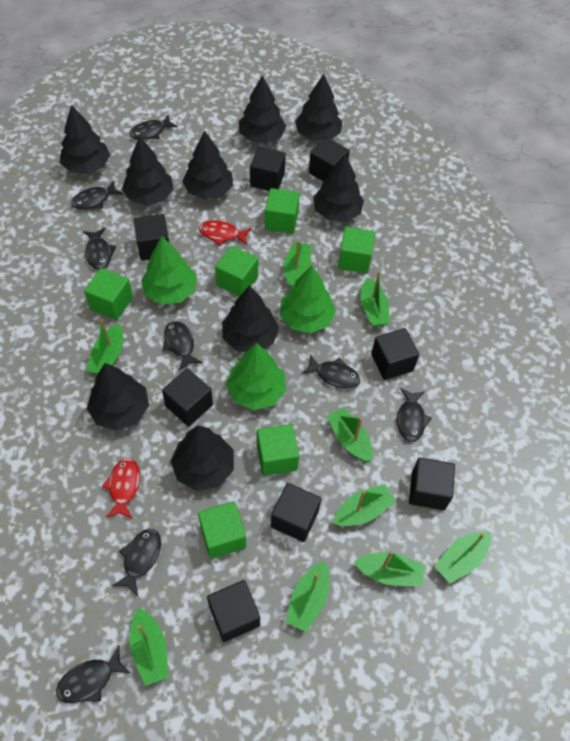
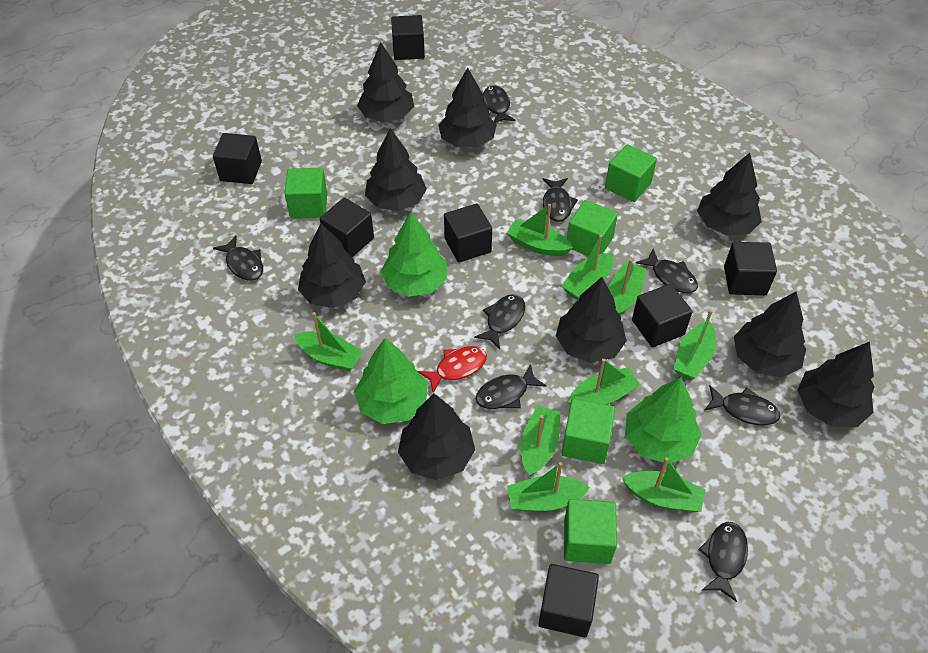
black cube: 8 -> 7
green cube: 6 -> 5
red fish: 2 -> 1

